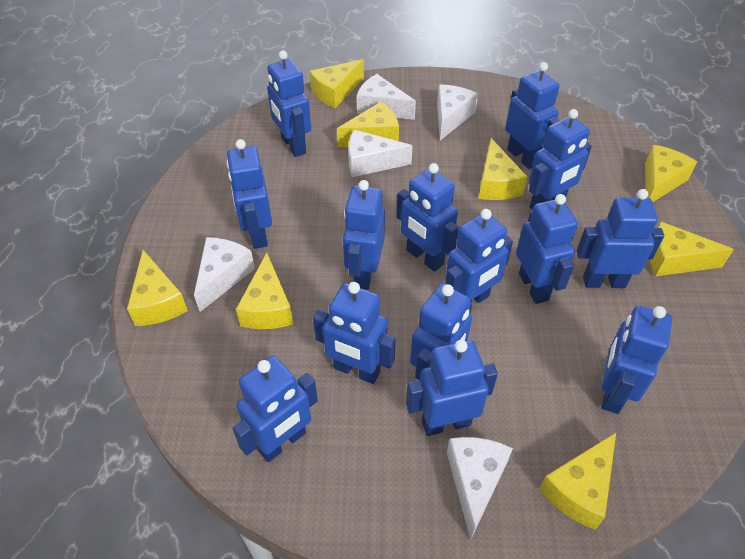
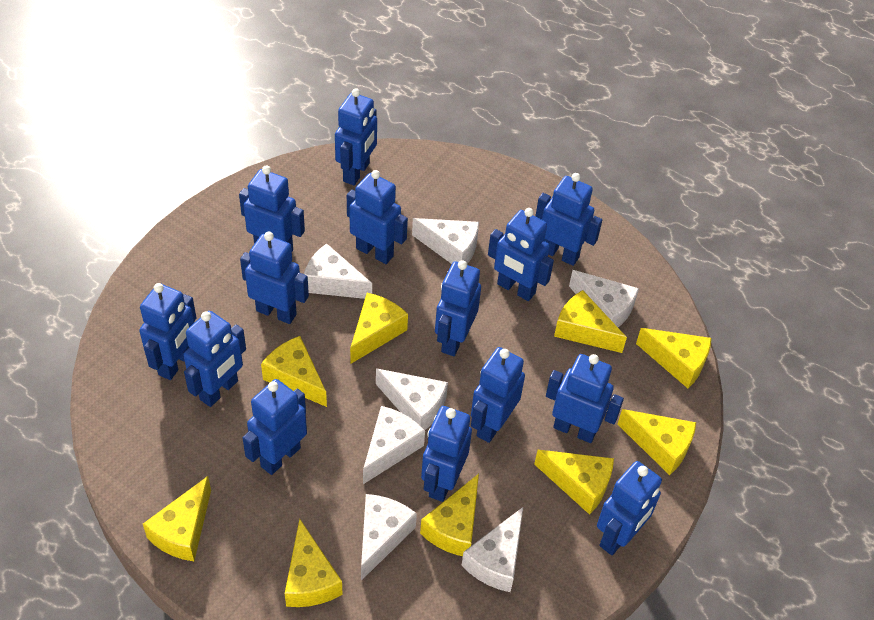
white cheese: 5 -> 7
yellow cheese: 8 -> 9

